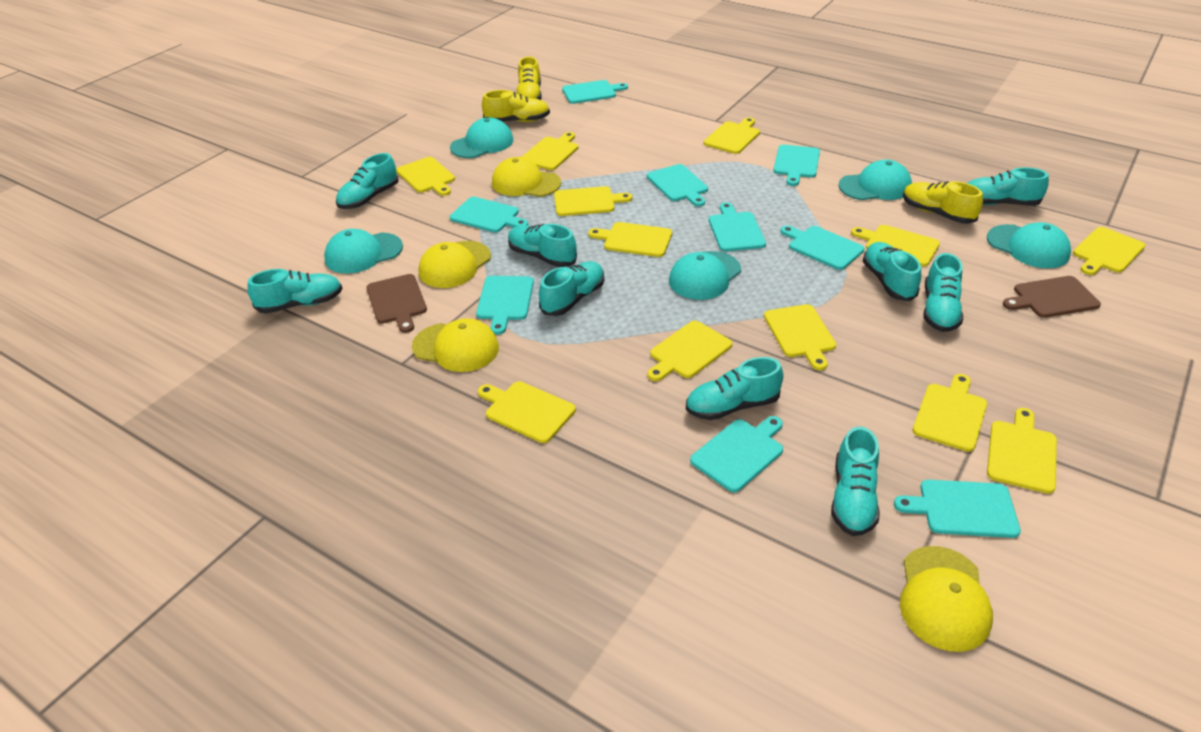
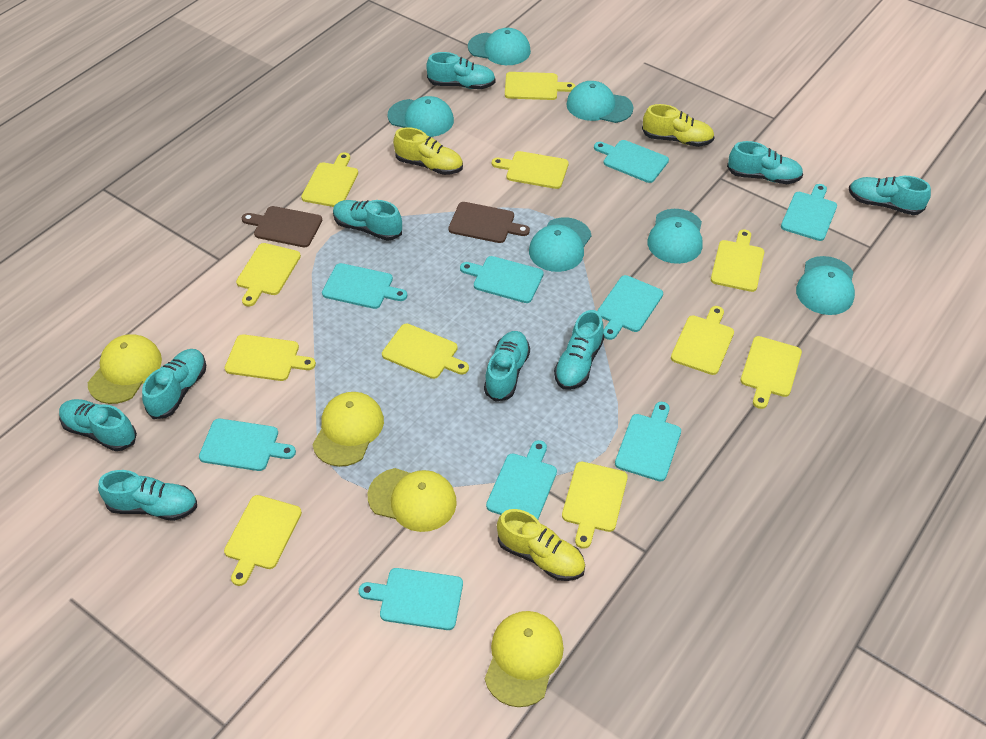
turquoise cap: 5 -> 6
yellow cutting board: 12 -> 11

